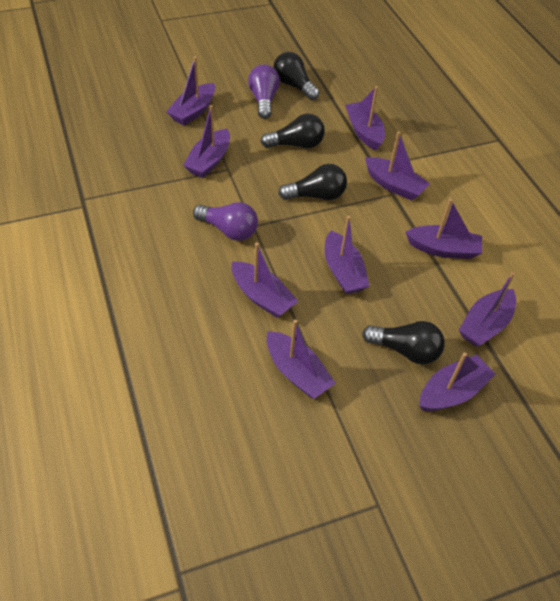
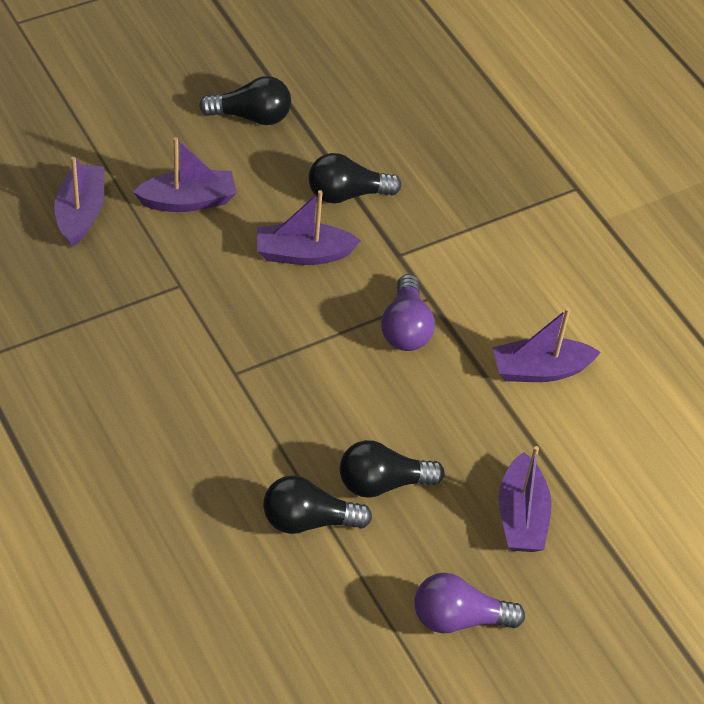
purple boat: 10 -> 5

